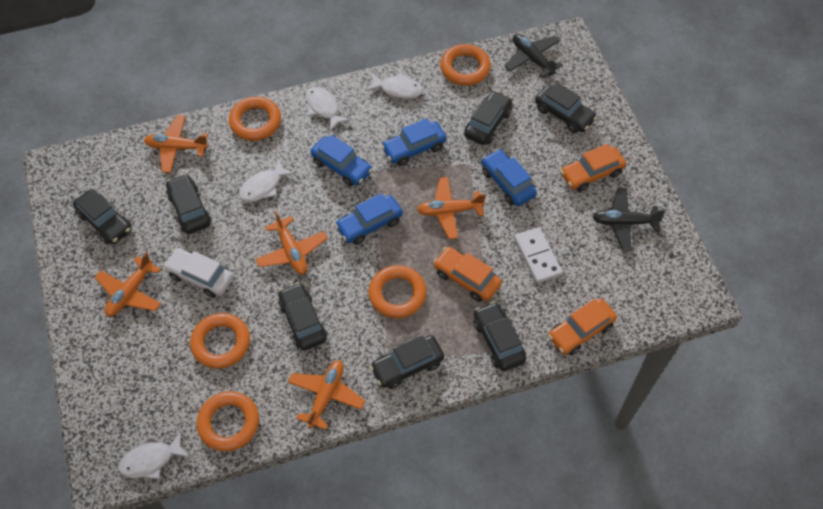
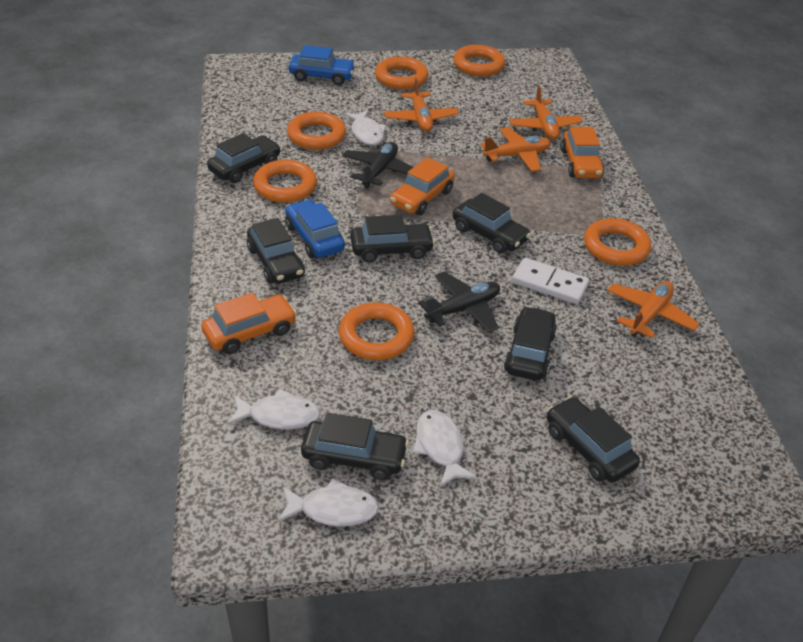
blue car: 4 -> 2
orange plane: 5 -> 4
orange ring: 5 -> 6
white car: 1 -> 0

